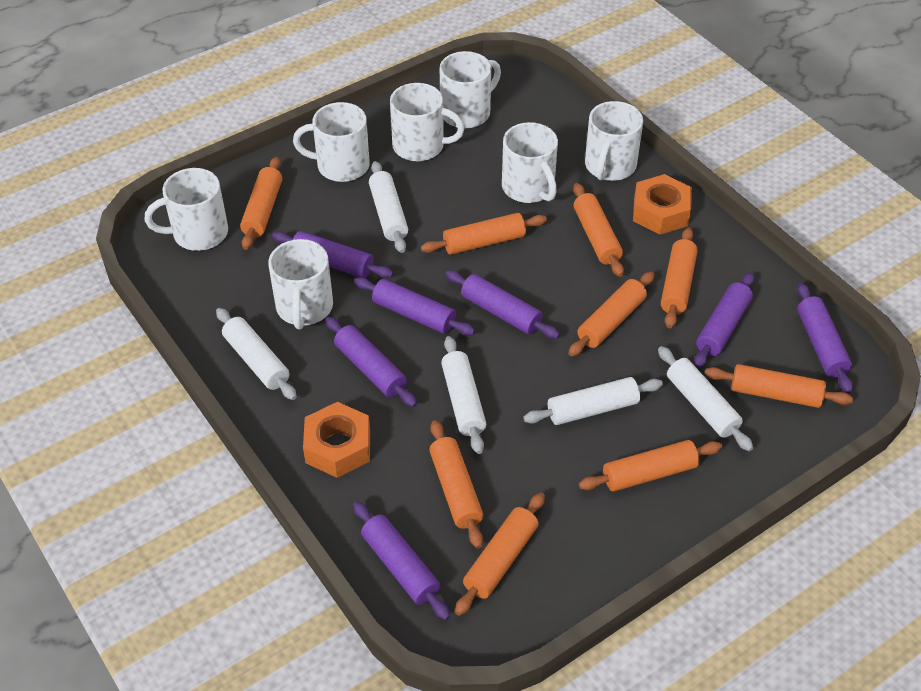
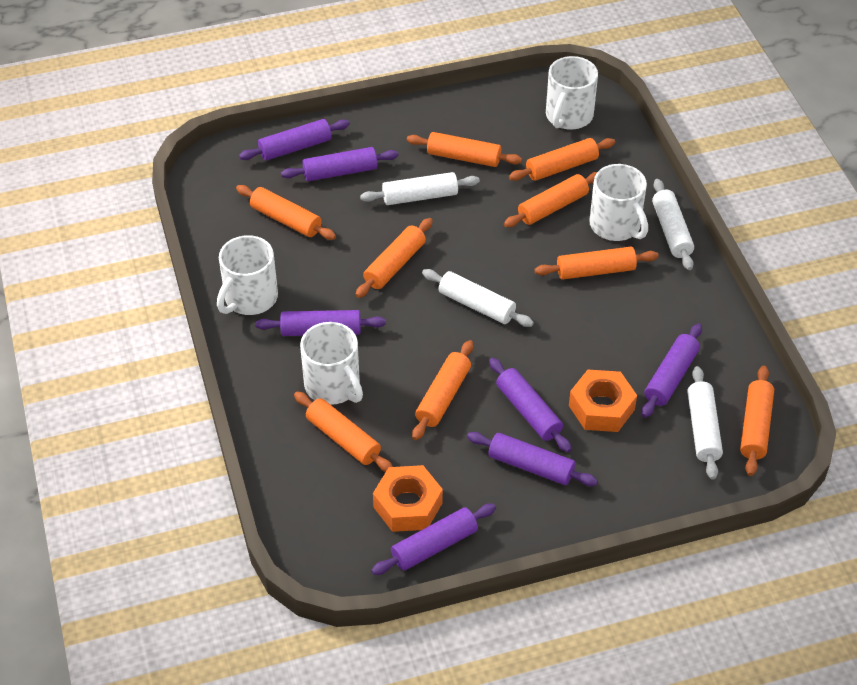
white mug: 7 -> 4
white rolling pin: 5 -> 4

